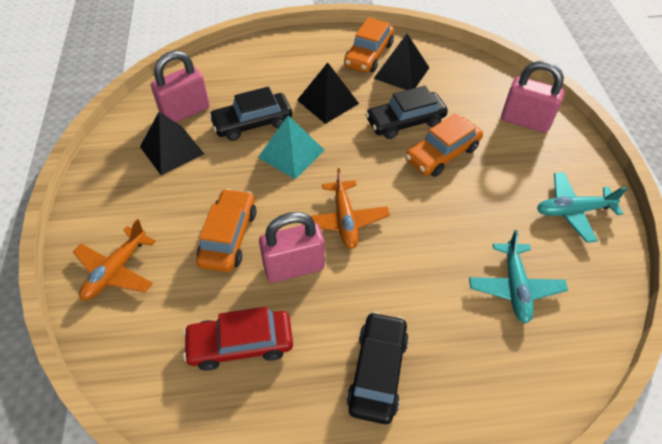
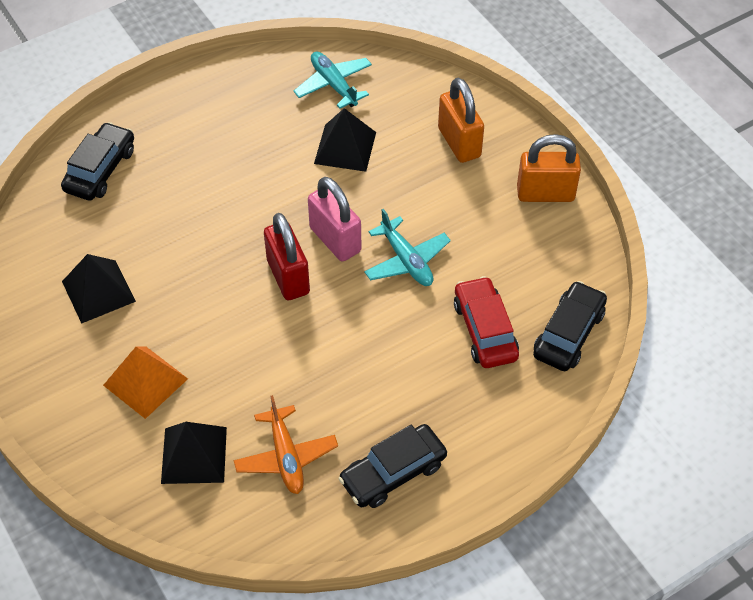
orange car: 3 -> 0
orange padlock: 0 -> 2
orange plane: 2 -> 1
orange pyramid: 0 -> 1
pink padlock: 3 -> 1
red padlock: 0 -> 1
turquoise pyramid: 1 -> 0

